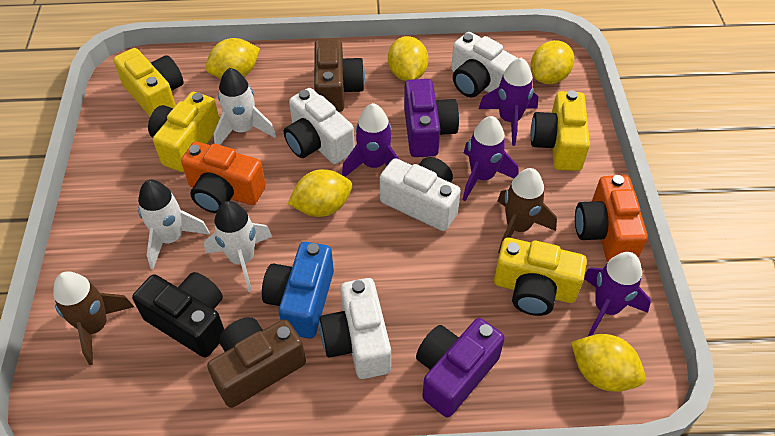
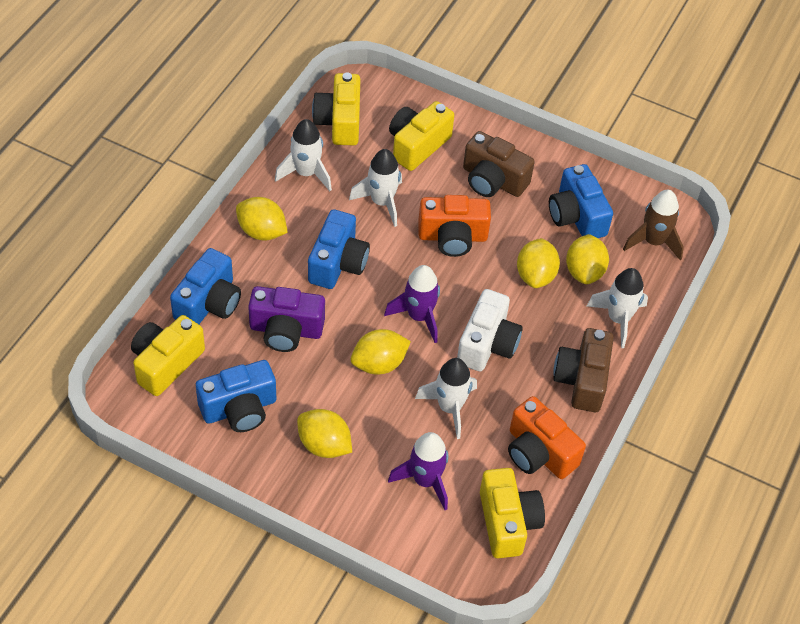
black camera: 1 -> 0
blue camera: 1 -> 4
brown rocket: 2 -> 1
purple camera: 2 -> 1
purple rocket: 4 -> 2
white camera: 4 -> 1
white rocket: 3 -> 4

